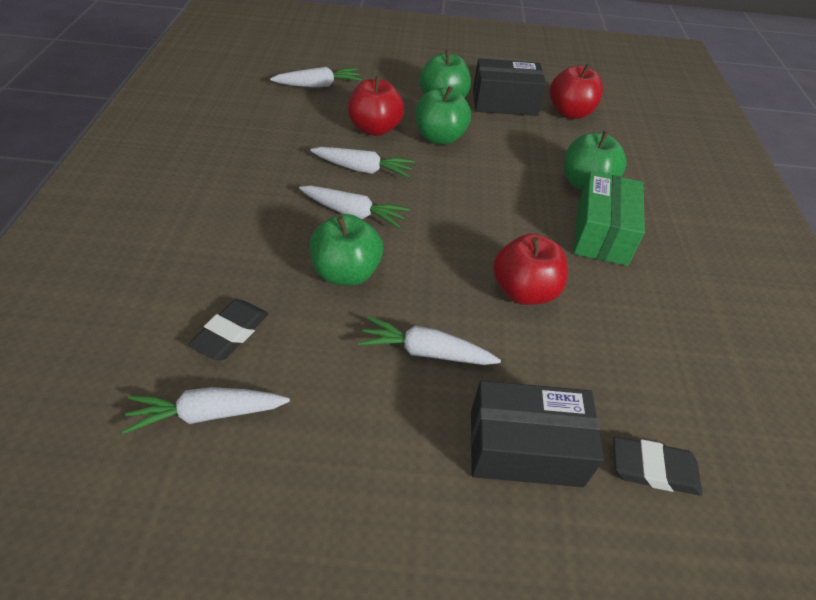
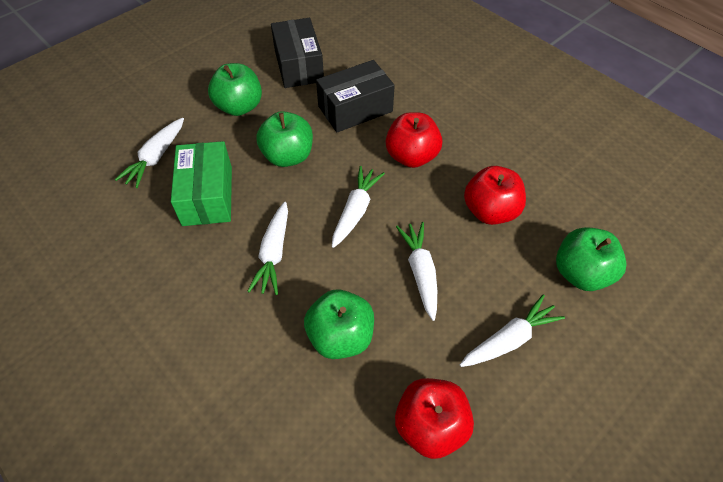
black eraser: 2 -> 0

